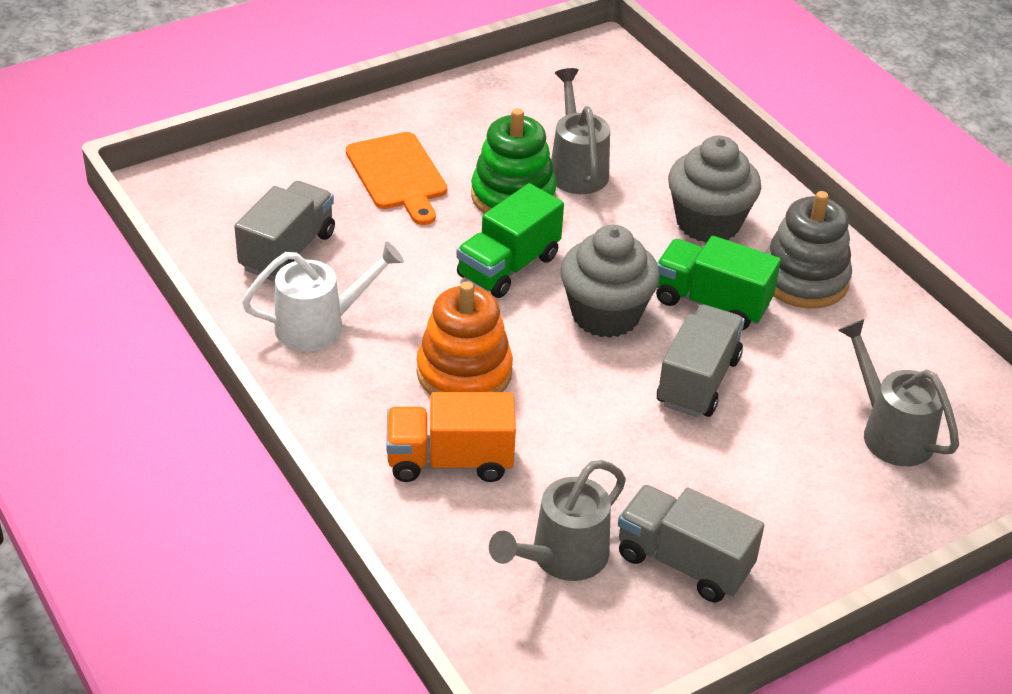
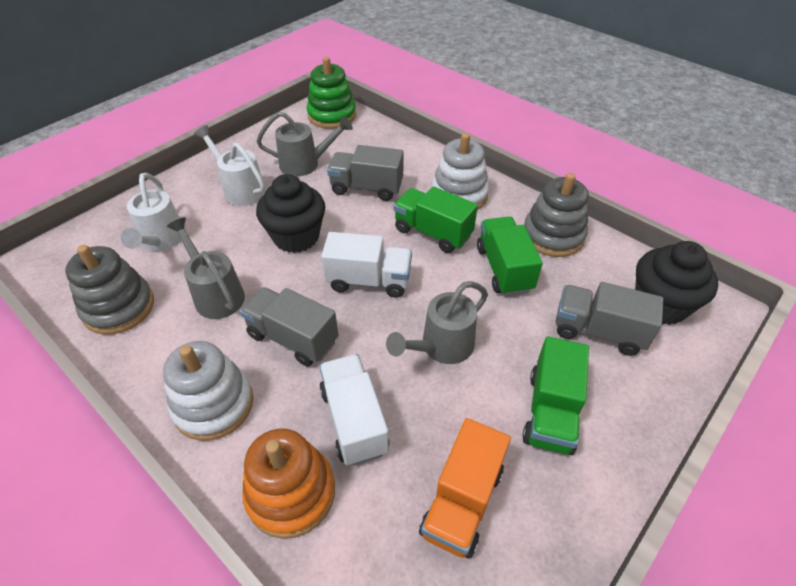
black cupcake: 0 -> 2
green truck: 2 -> 3
grey cupcake: 2 -> 0
grey stacking toy: 1 -> 2
orange cutting board: 1 -> 0
white stacking toy: 0 -> 2
white truck: 0 -> 2
white watering can: 1 -> 2

